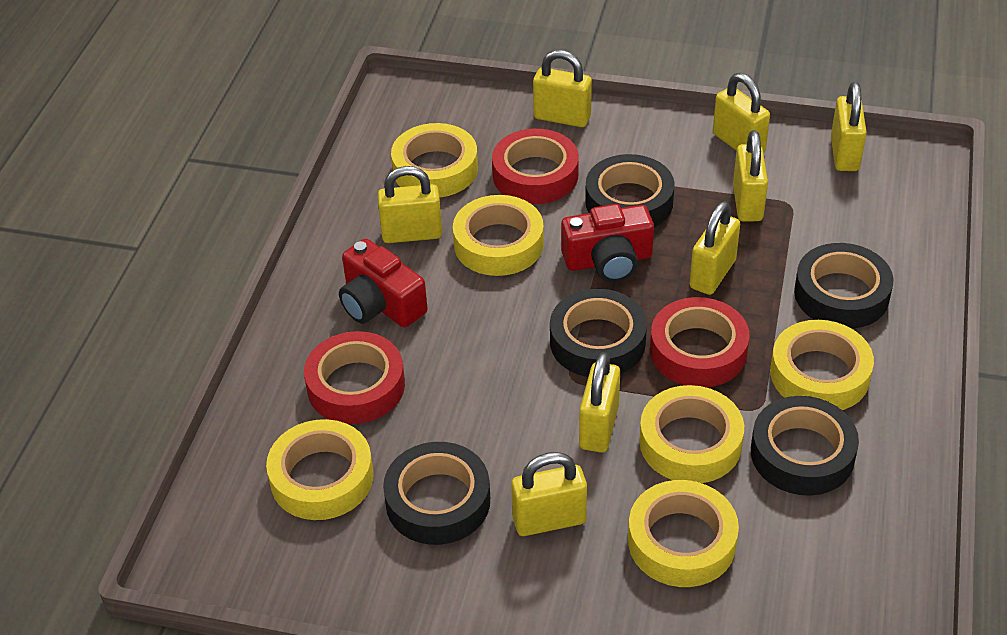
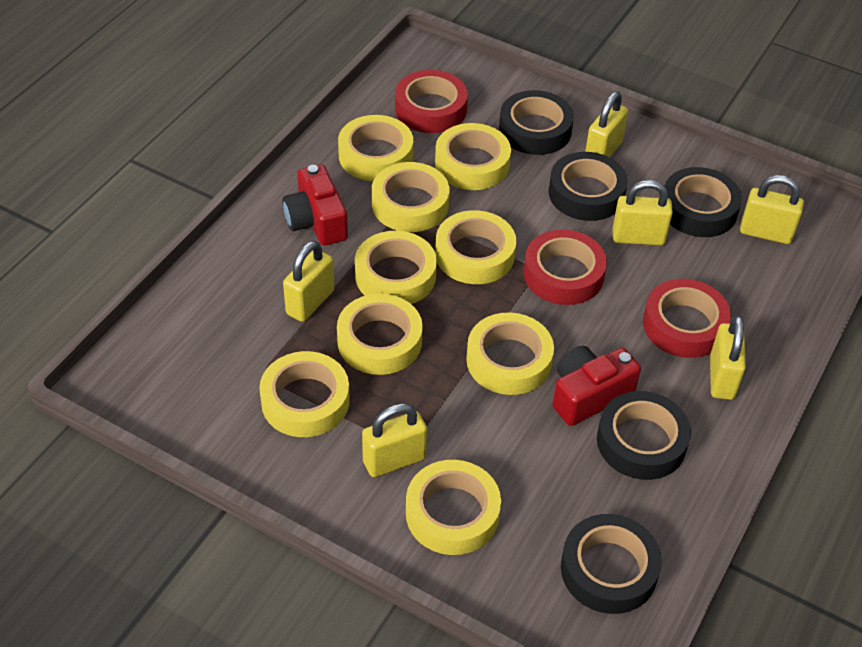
yellow padlock: 8 -> 6
yellow tape: 6 -> 9

